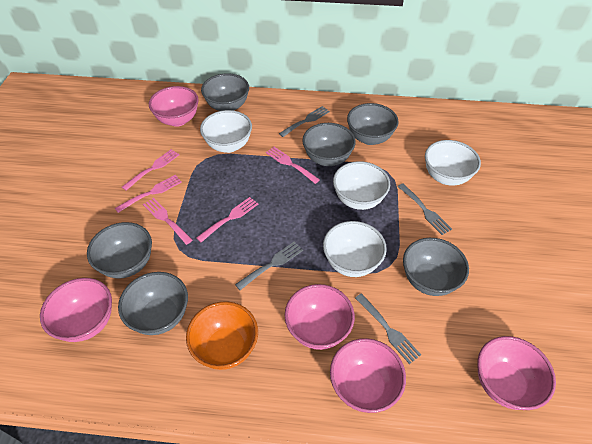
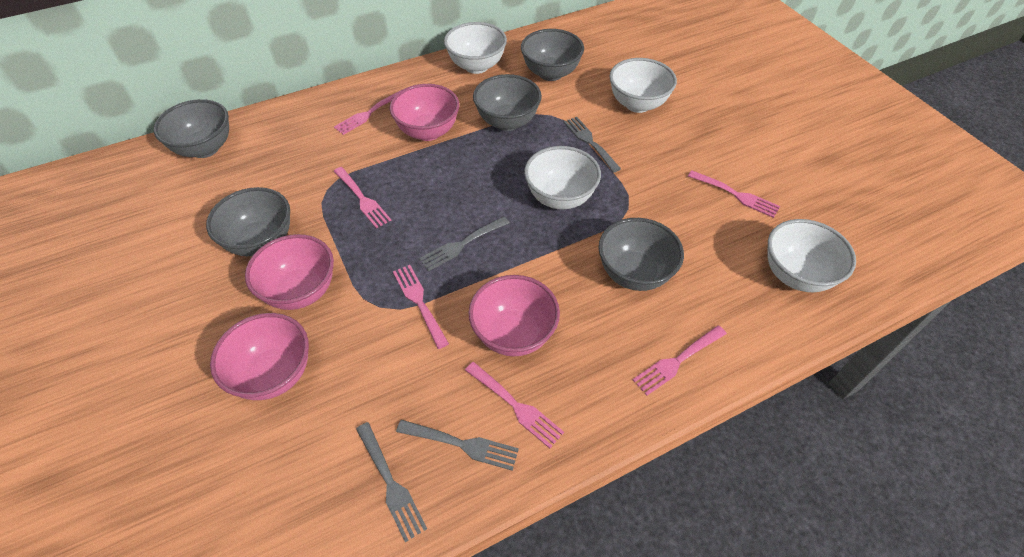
grey bowl: 6 -> 5
orange bowl: 1 -> 0
pink bowl: 5 -> 4
pink fork: 5 -> 6

